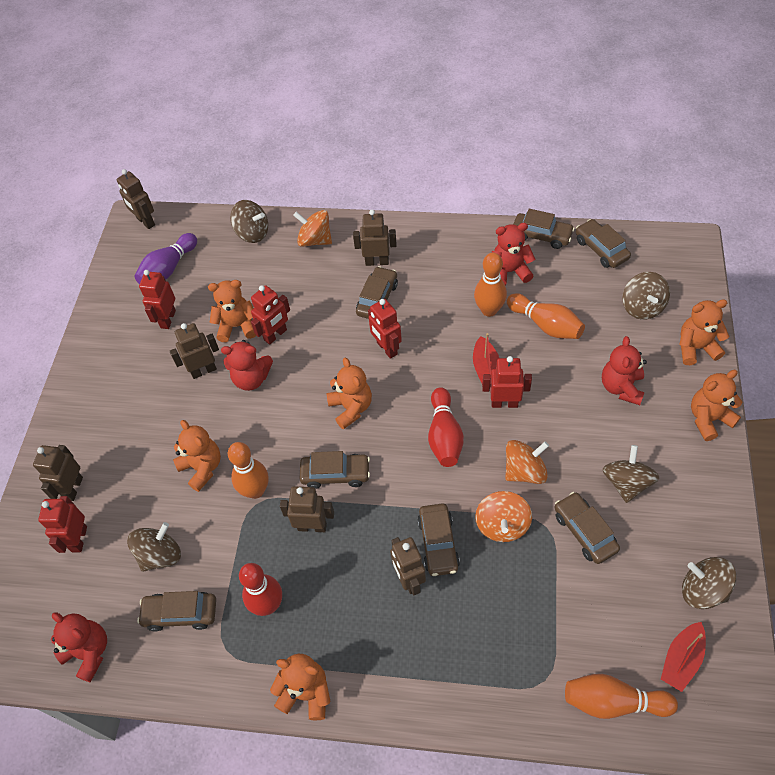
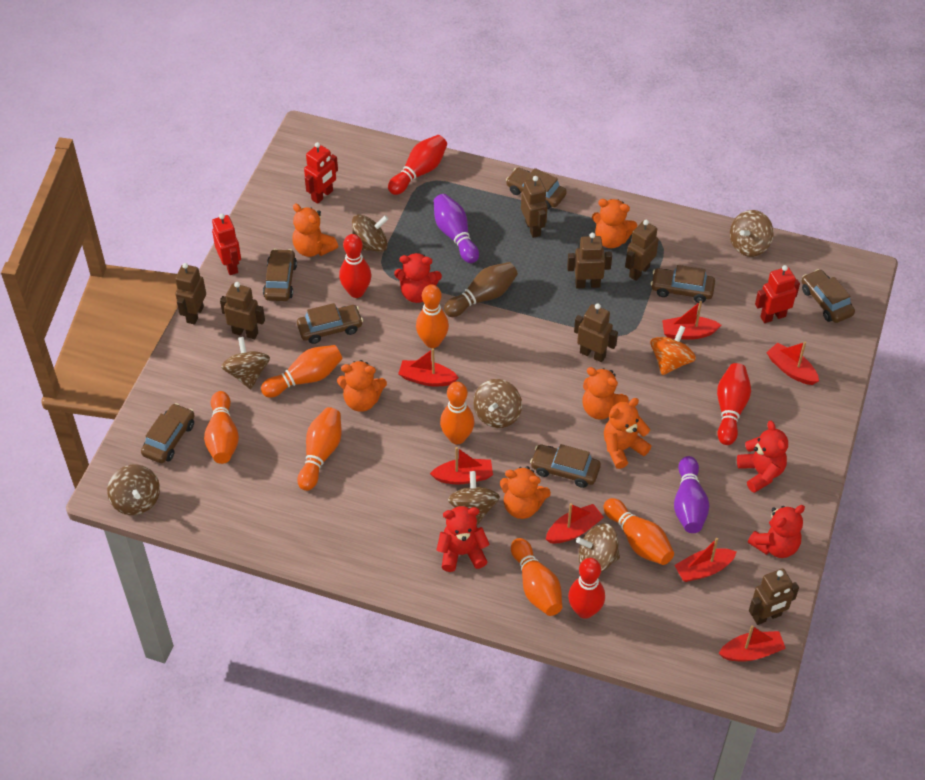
brown bowling pin: 0 -> 1
brown robot: 6 -> 7
brown spinning top: 5 -> 7
orange bowling pin: 4 -> 7
orange spinning top: 3 -> 1
purple bowling pin: 1 -> 2
red boat: 2 -> 7
red bowling pin: 2 -> 4
red robot: 5 -> 3

